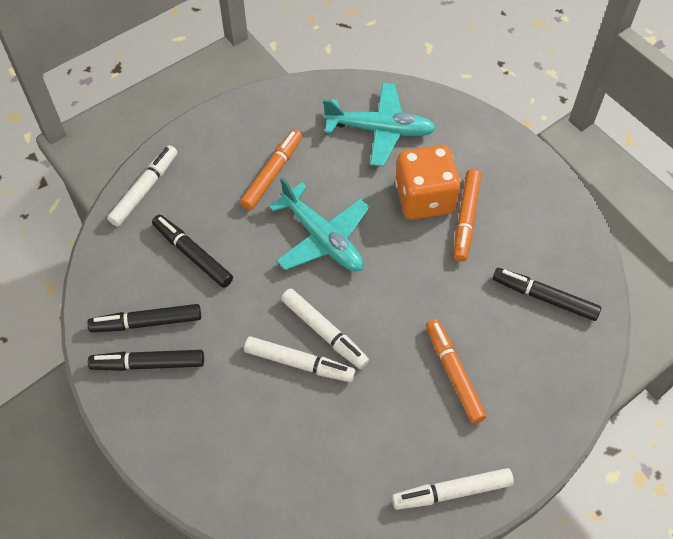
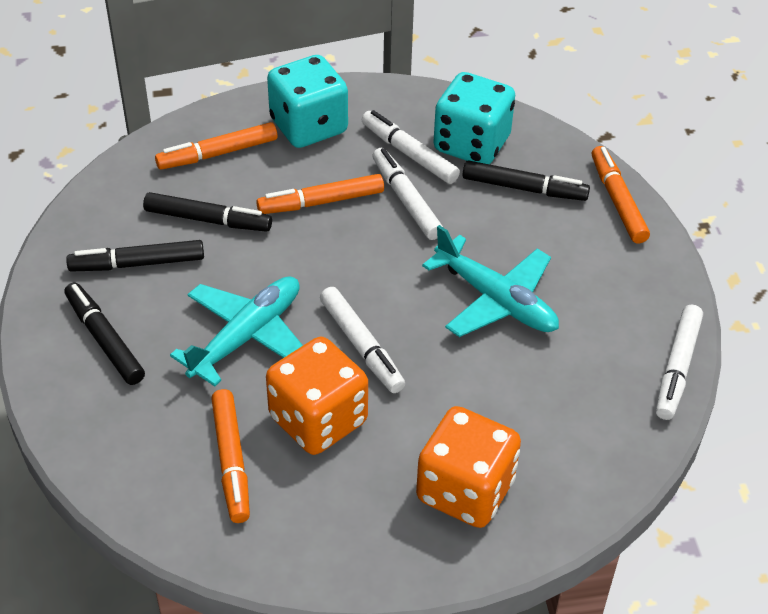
orange dice: 1 -> 2
orange marker: 3 -> 4
turquoise dice: 0 -> 2

